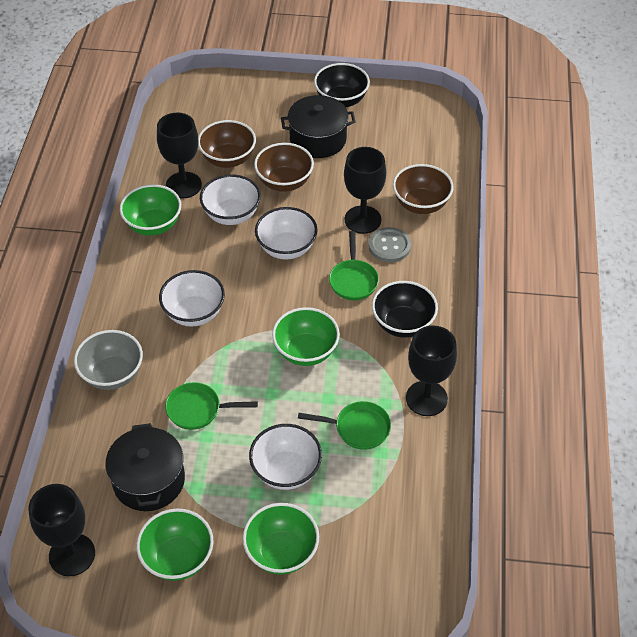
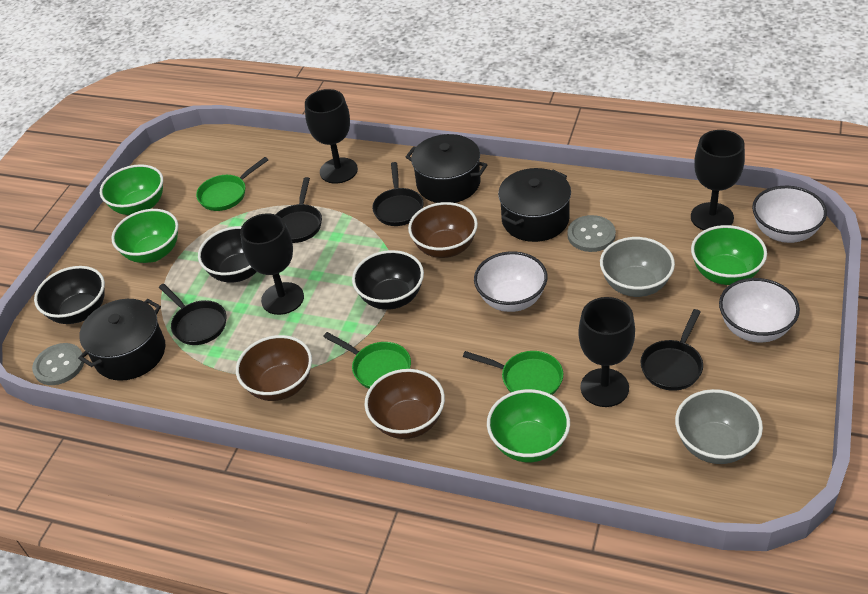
black bowl: 2 -> 3
black pan: 0 -> 4
black pot: 2 -> 3
grey bowl: 1 -> 2
grey button: 1 -> 2
white bowl: 4 -> 3

